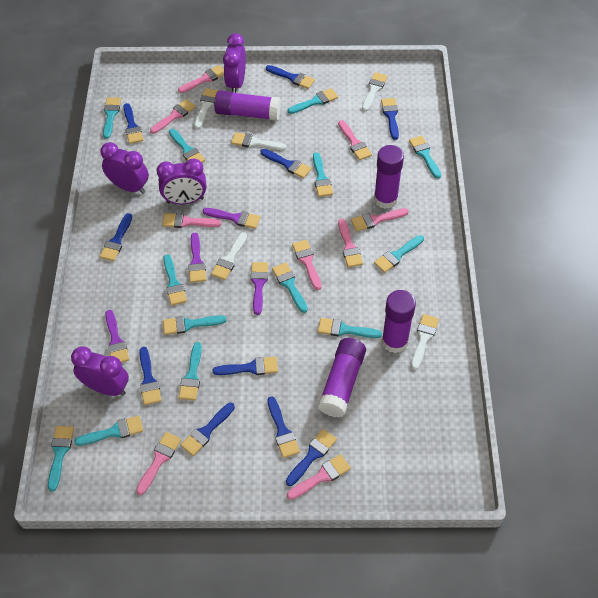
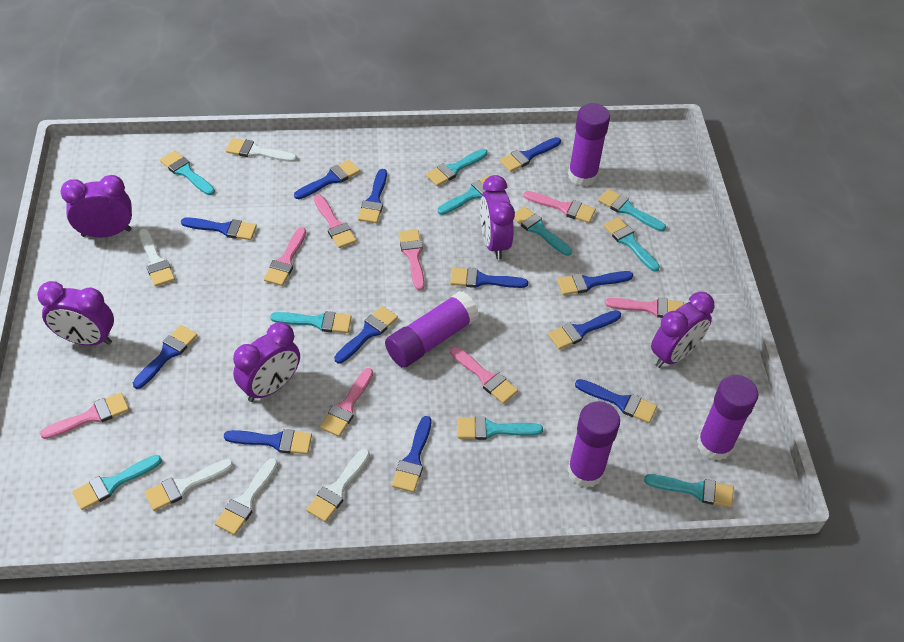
blue brush: 10 -> 12
pink brush: 9 -> 8
purple brush: 4 -> 0
purple clock: 4 -> 5
turquoise brush: 13 -> 10

